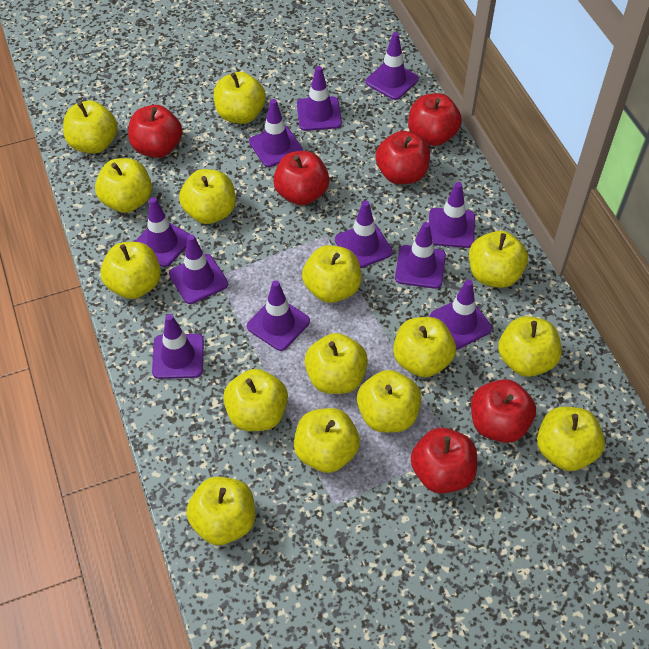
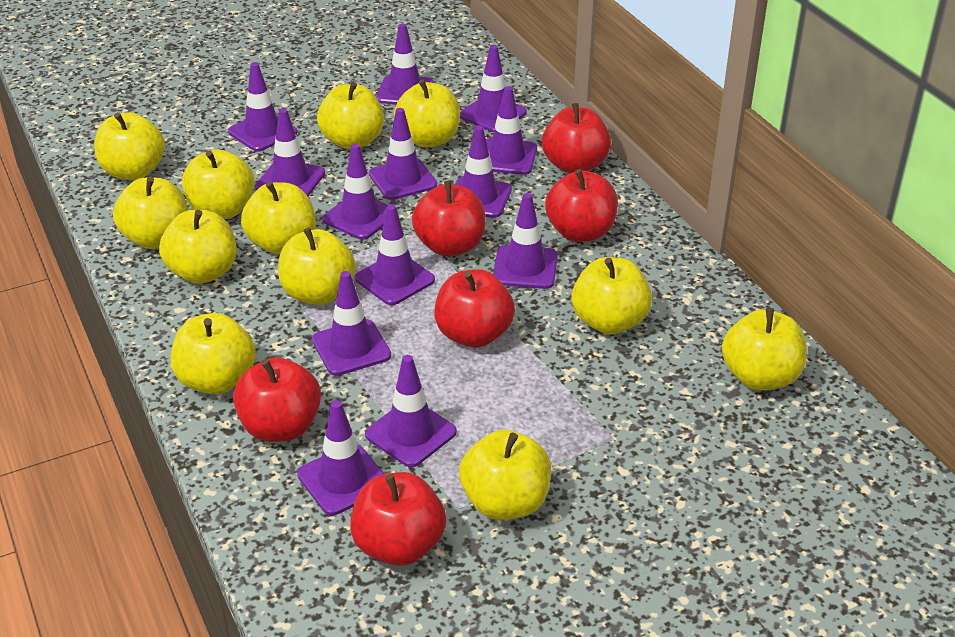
purple traffic cone: 11 -> 13
yellow apple: 15 -> 12

